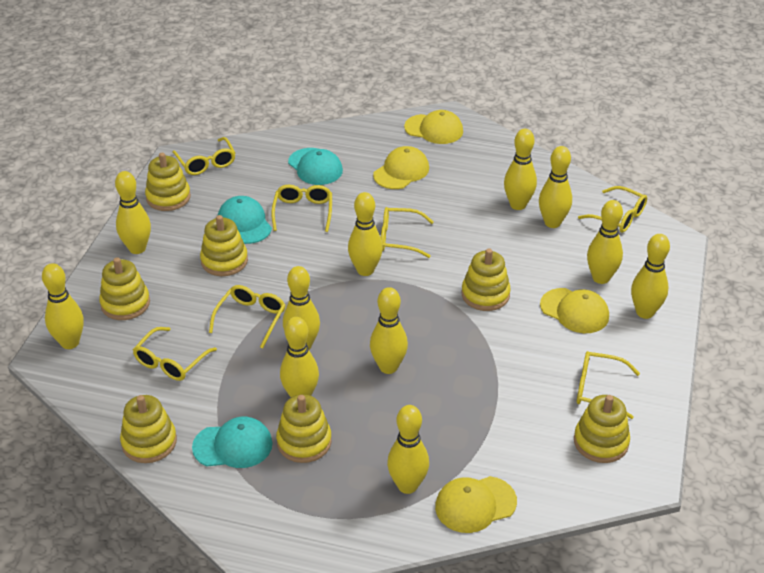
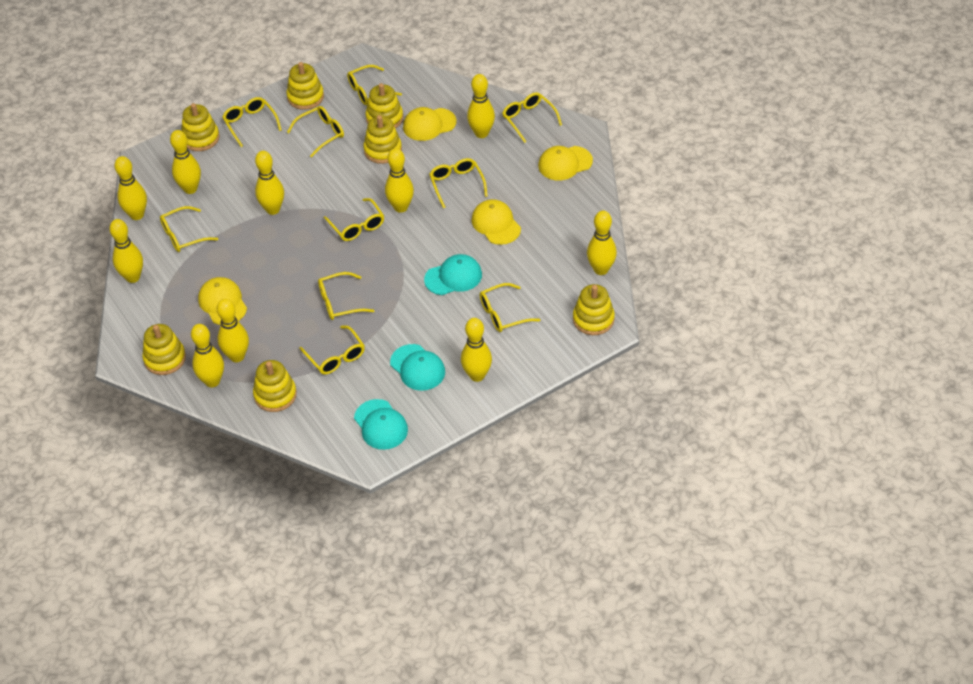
yellow bowling pin: 11 -> 10
yellow glasses: 7 -> 10

